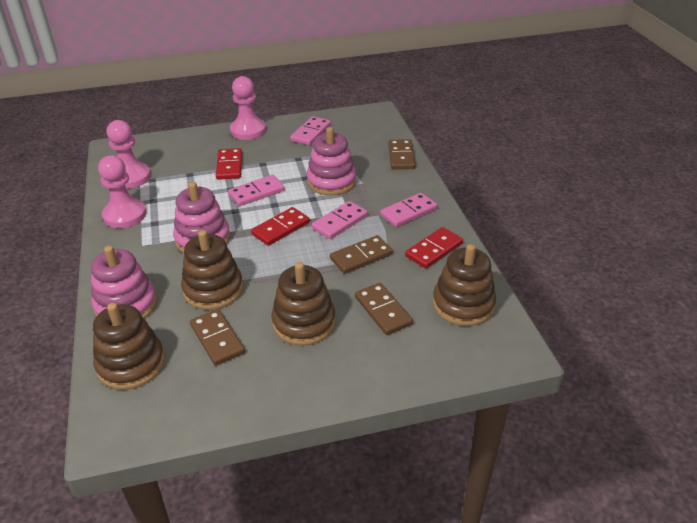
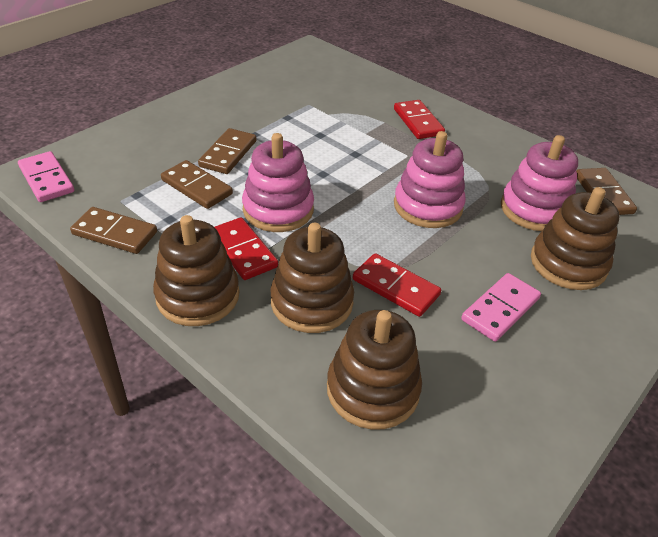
pink domino: 4 -> 2
pink pawn: 3 -> 0

